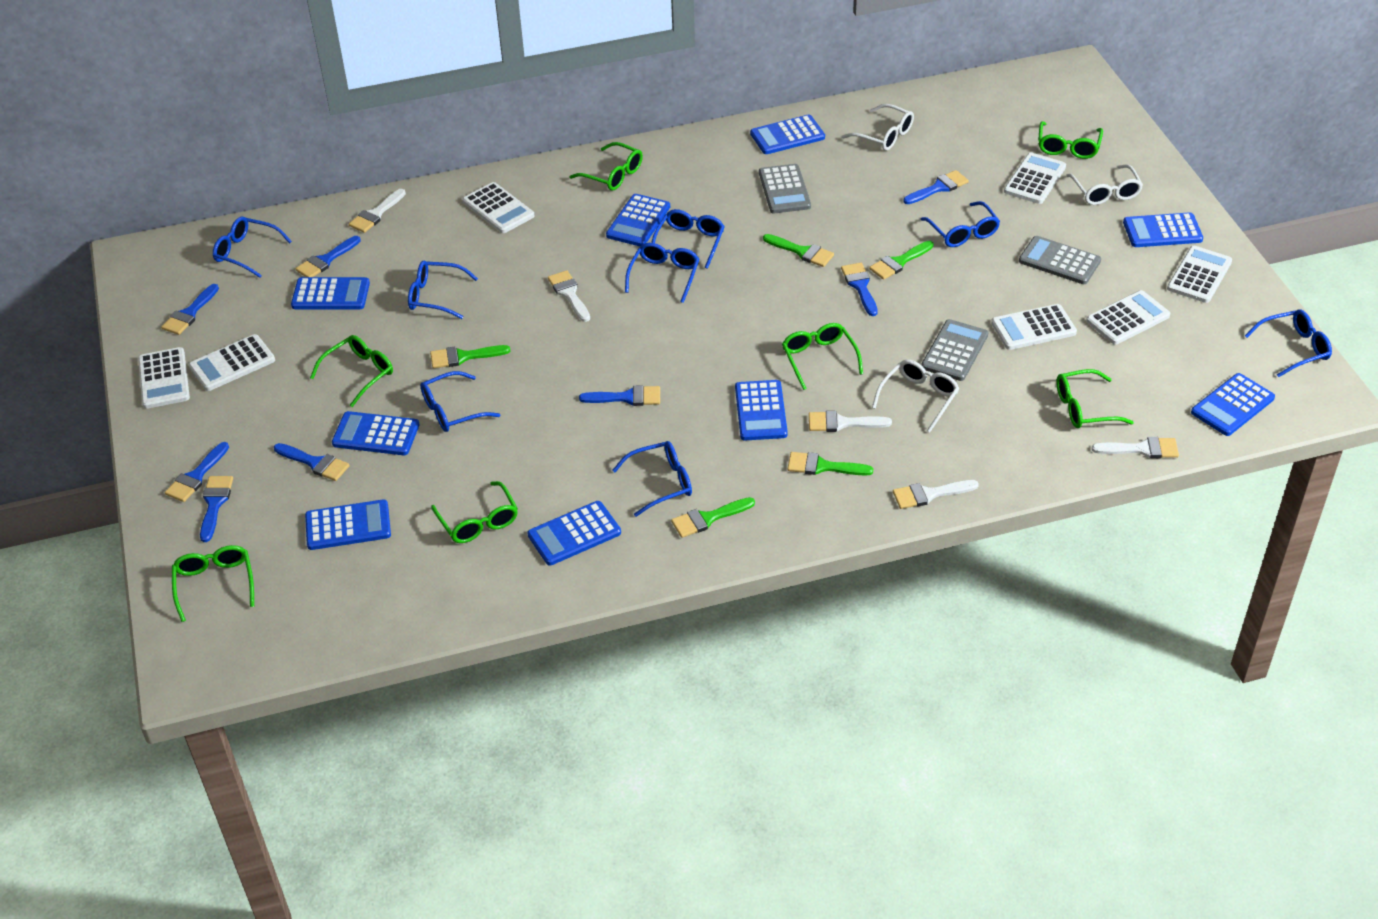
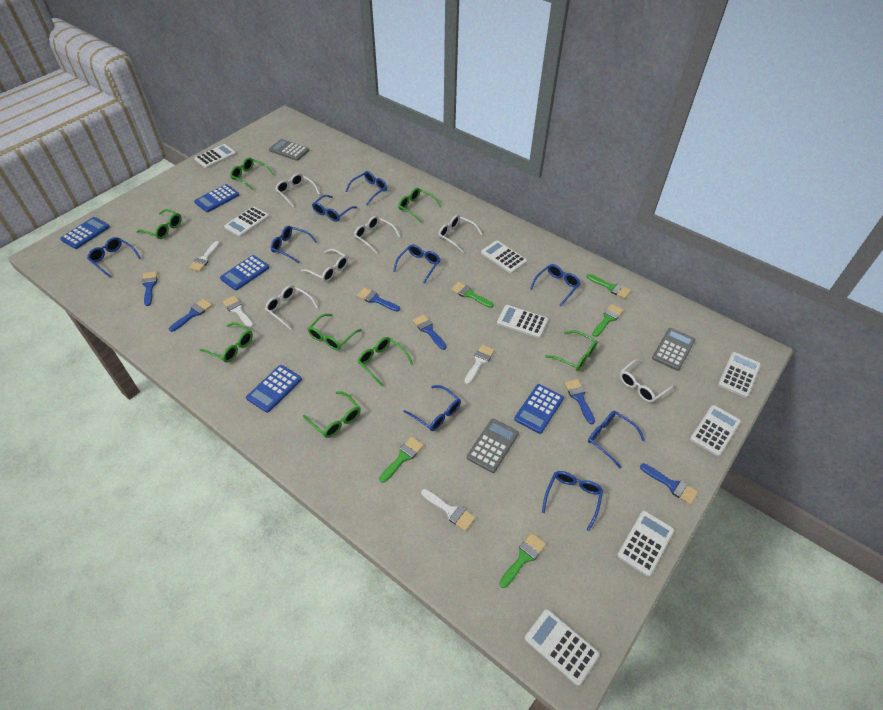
blue brush: 8 -> 6
blue calculator: 9 -> 5
blue glasses: 8 -> 9
green glasses: 7 -> 8
white brush: 5 -> 4
white calculator: 7 -> 8
white glasses: 3 -> 6

